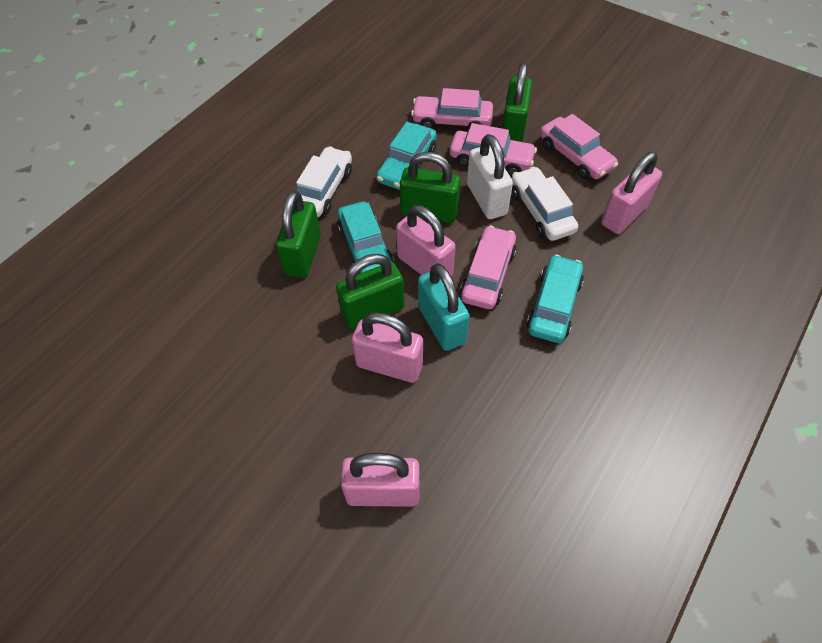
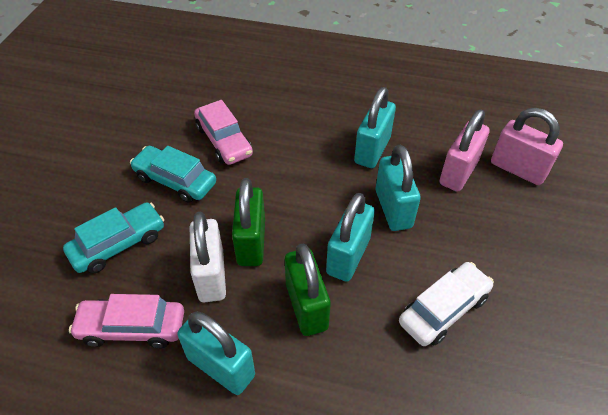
green padlock: 4 -> 2
pink car: 4 -> 2
pink padlock: 4 -> 2
turquoise car: 3 -> 2
turquoise padlock: 1 -> 4
white car: 2 -> 1

